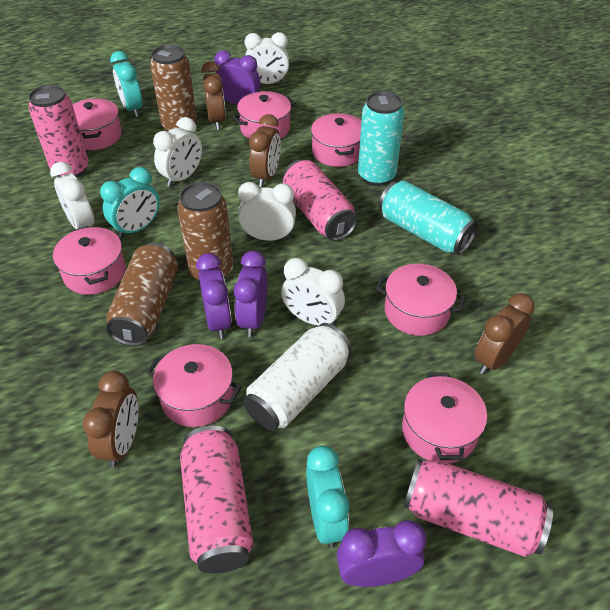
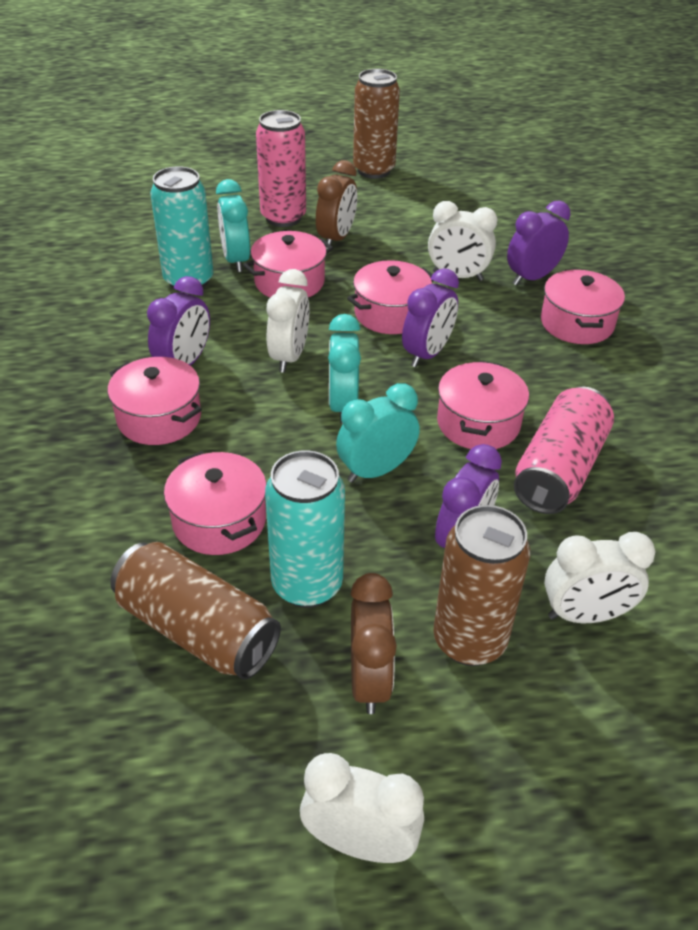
brown clock: 4 -> 2
pink can: 4 -> 2
pink pot: 7 -> 6
white can: 1 -> 0
white clock: 5 -> 4

